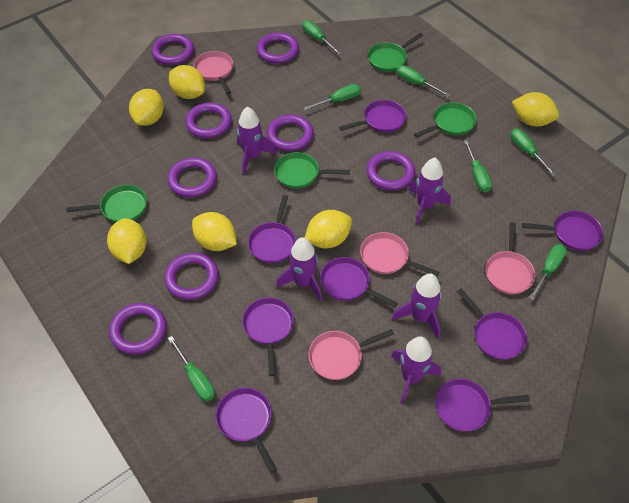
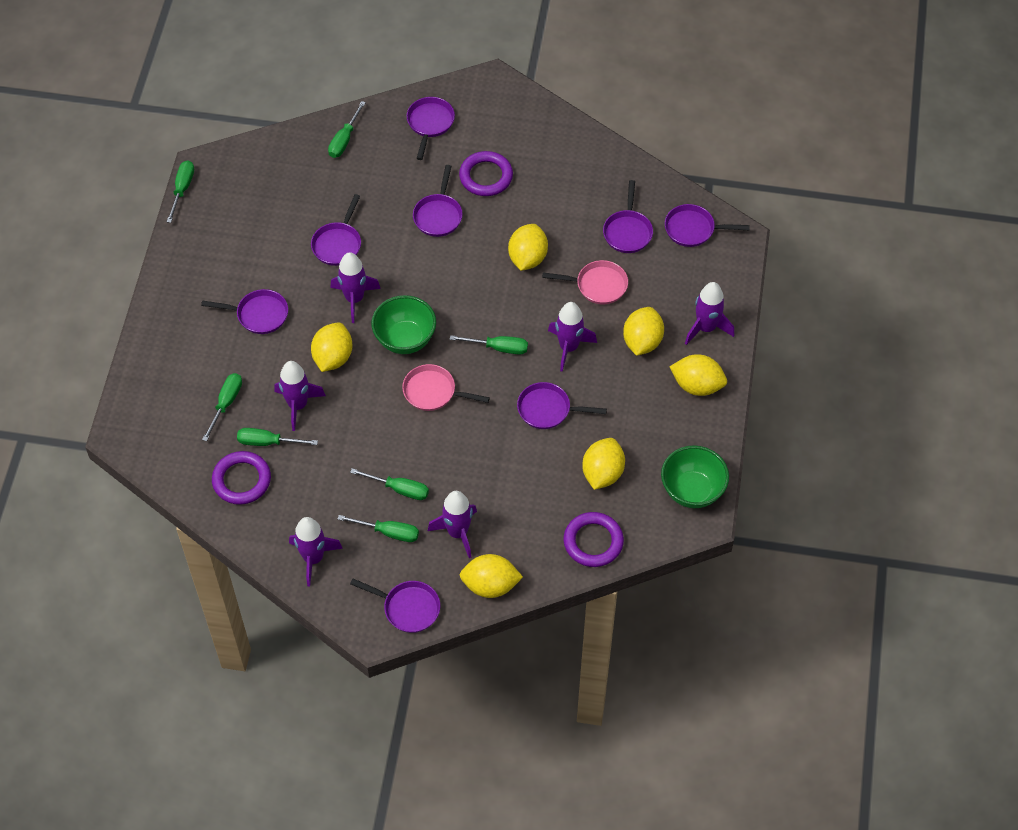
green bowl: 0 -> 2
green pan: 4 -> 0
pink pan: 4 -> 2
purple ring: 8 -> 3
purple rocket: 5 -> 6

